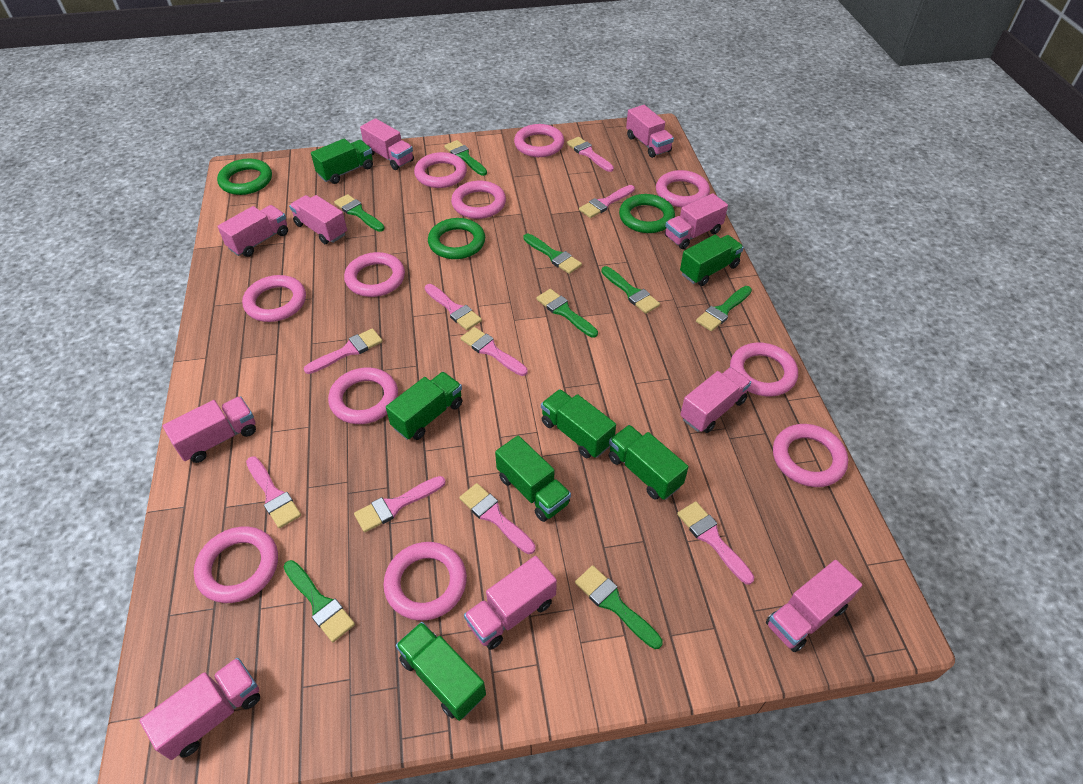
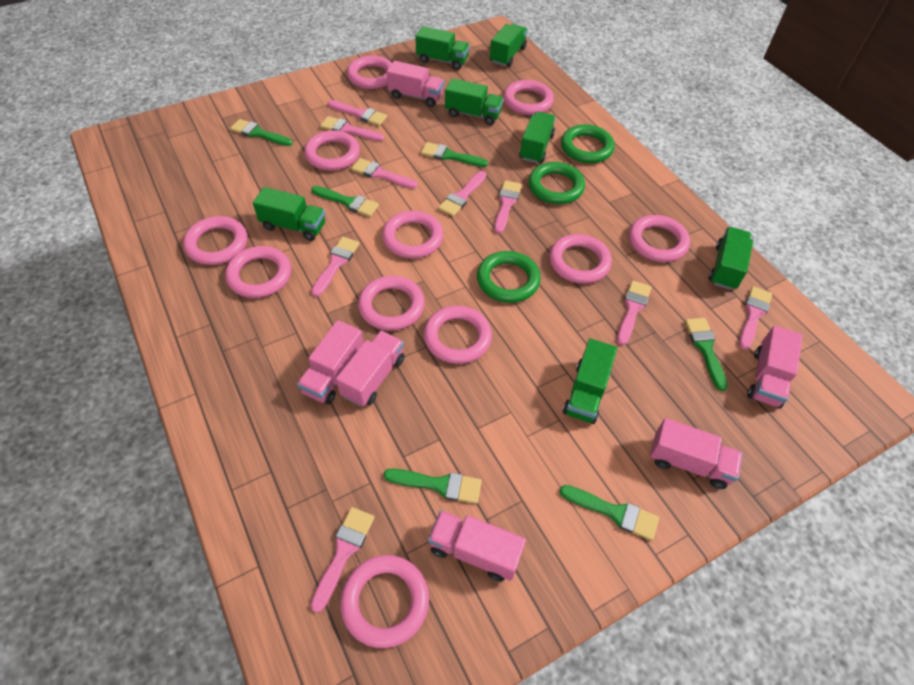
green brush: 8 -> 6
pink truck: 10 -> 6

